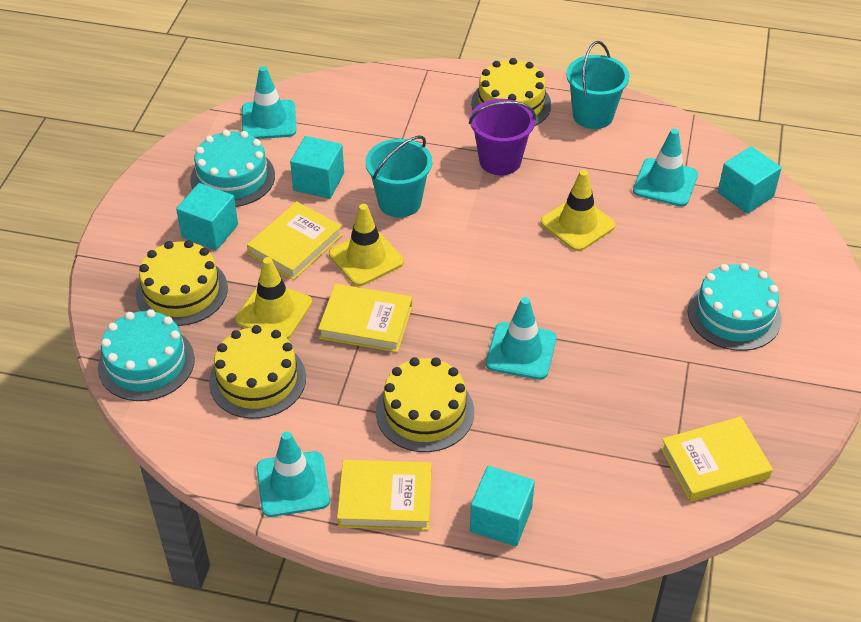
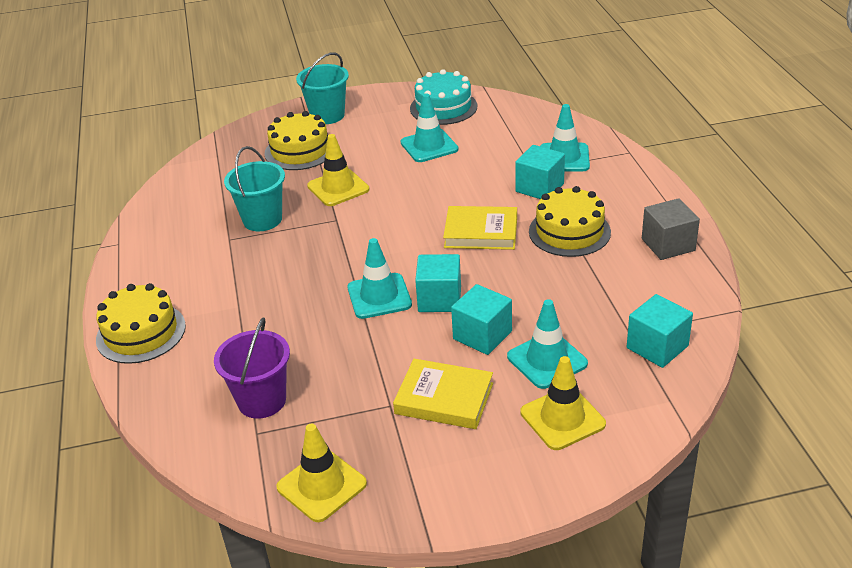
grey cube: 0 -> 1
turquoise cake: 3 -> 1
yellow book: 4 -> 2
yellow cake: 4 -> 3

